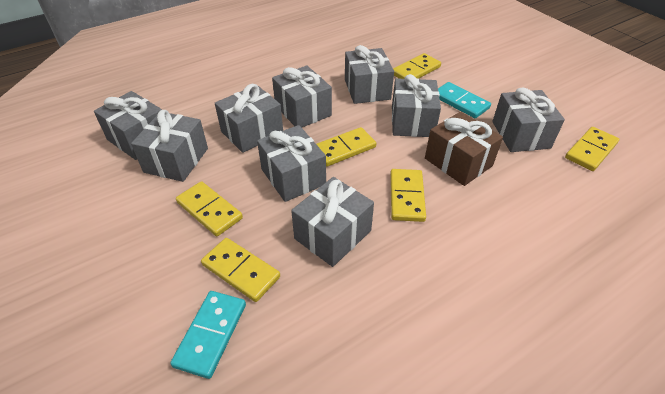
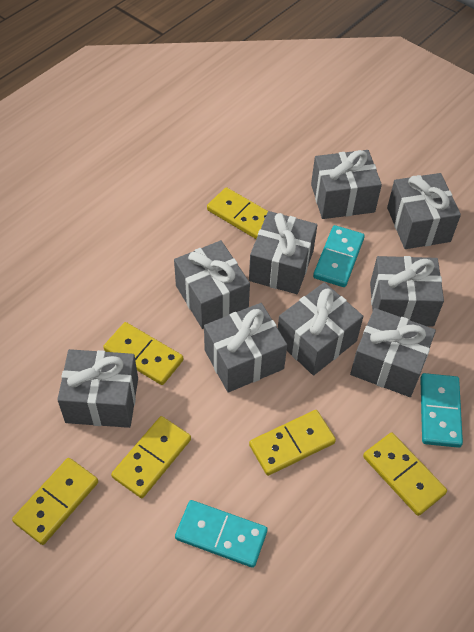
brown gift: 1 -> 0
turquoise domino: 2 -> 3

